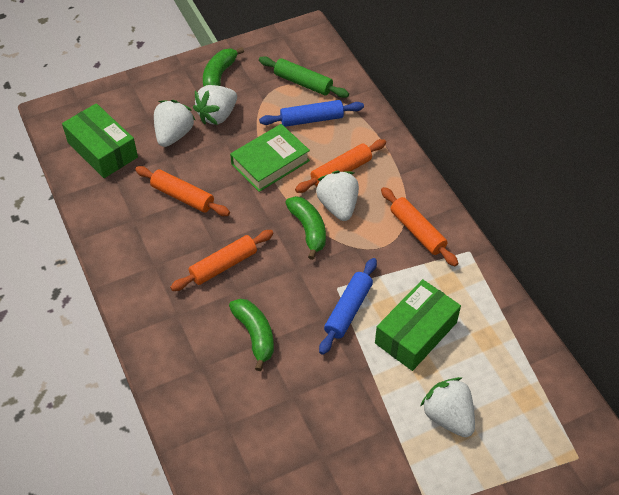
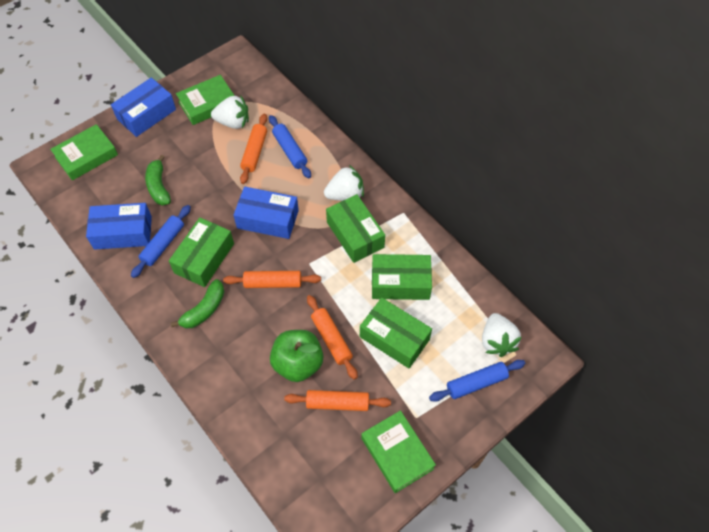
blue box: 0 -> 3
blue rolling pin: 2 -> 3
green apple: 0 -> 1
green banana: 3 -> 2
green book: 1 -> 3
green box: 2 -> 4
green rolling pin: 1 -> 0
white strawberry: 4 -> 3

